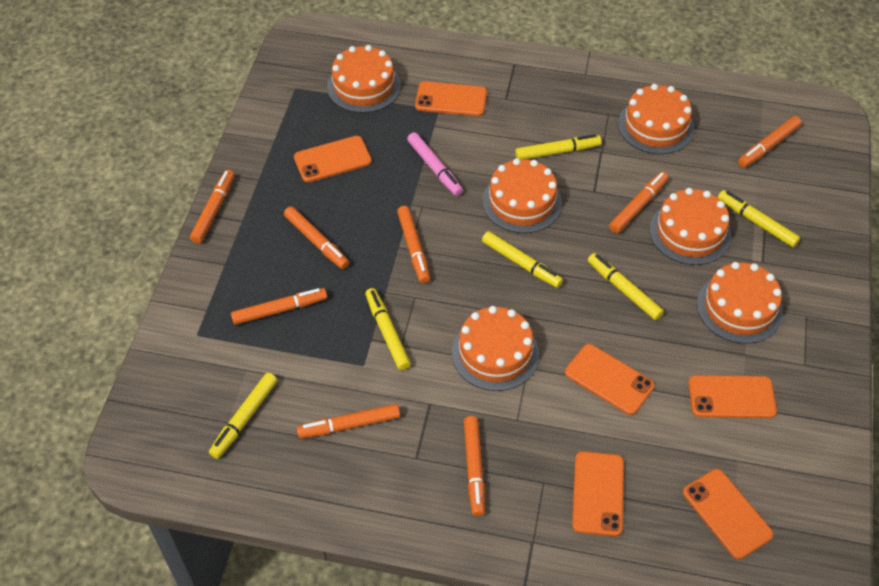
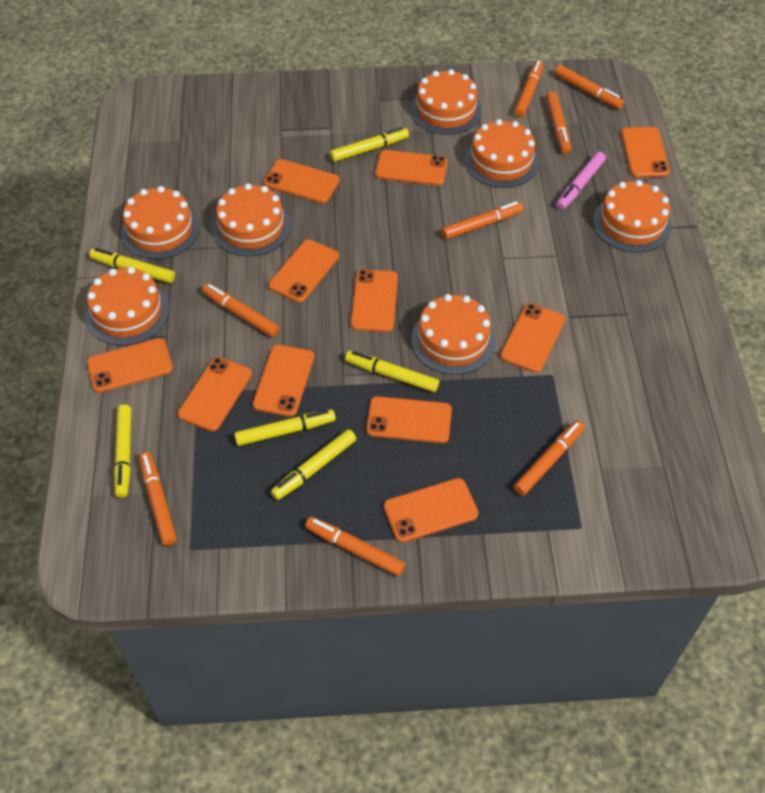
orange cake: 6 -> 7
orange phone: 6 -> 11

